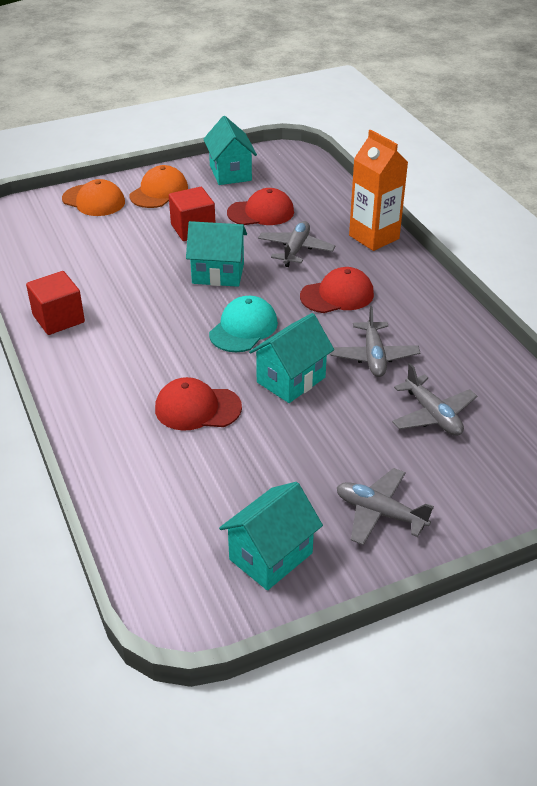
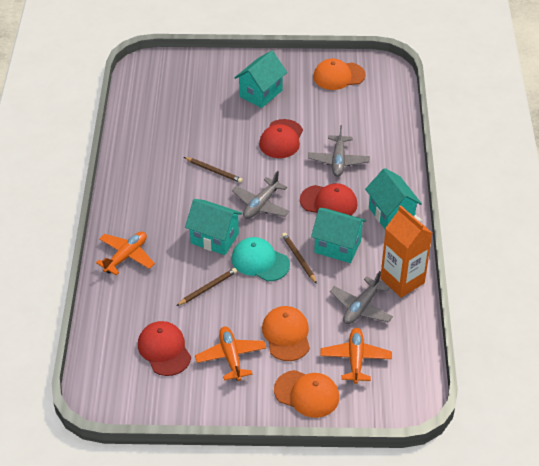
brown pencil: 0 -> 3
grey plane: 4 -> 3
orange cap: 2 -> 3
orange plane: 0 -> 3
red cube: 2 -> 0

